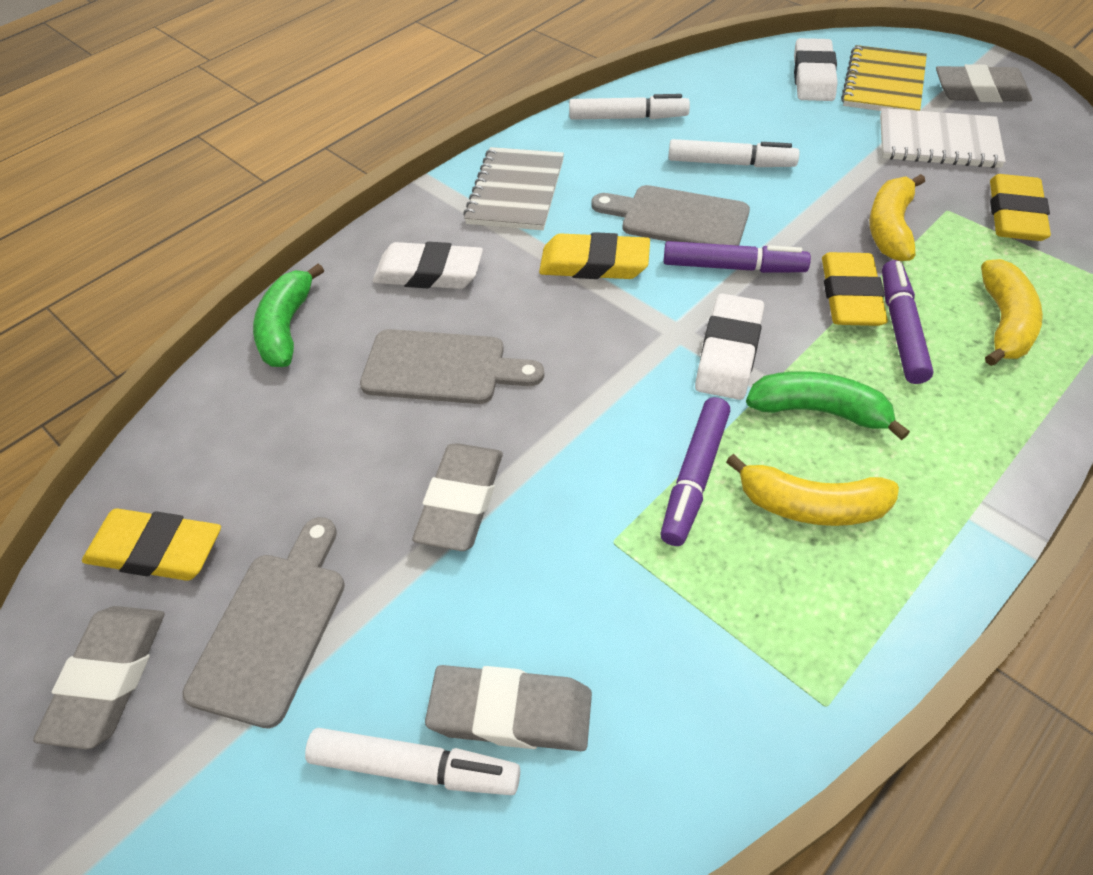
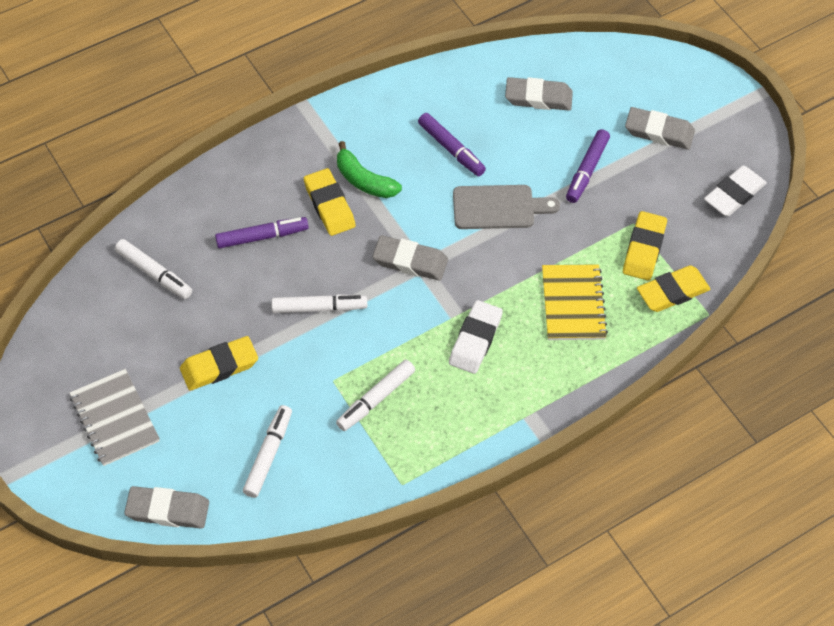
green banana: 2 -> 1
grey cutting board: 3 -> 1
white eraser: 3 -> 2
white marker: 3 -> 4
white notebook: 1 -> 0
yellow banana: 3 -> 0

